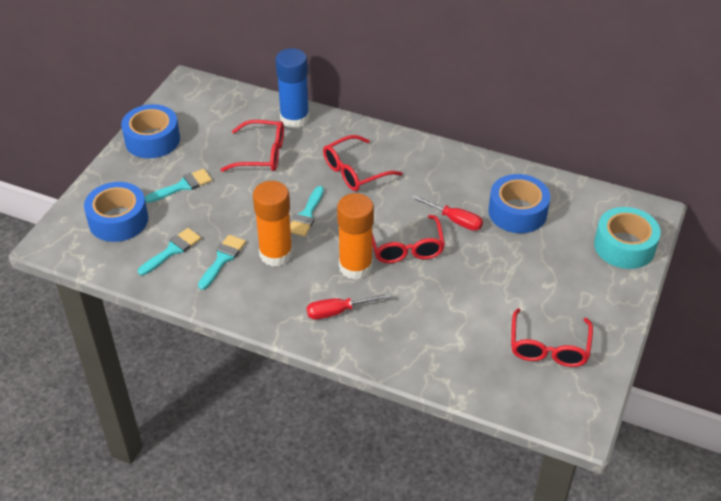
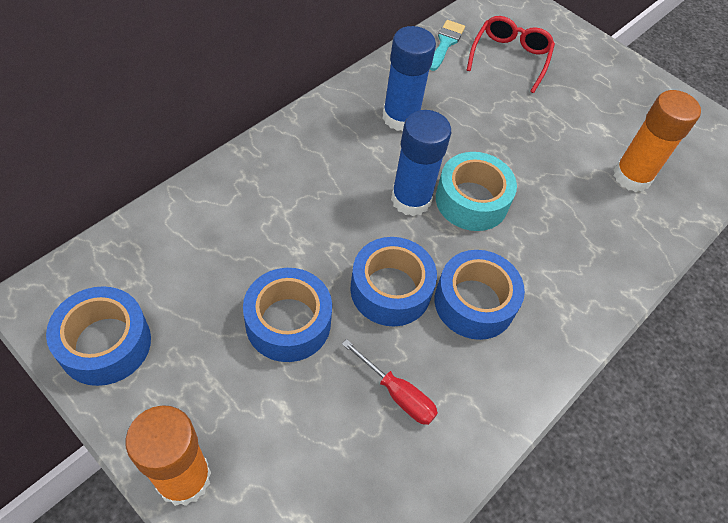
blue glue stick: 1 -> 2
blue tape: 3 -> 4
red glasses: 4 -> 1
red screwdriver: 2 -> 1
turquoise brush: 4 -> 1

